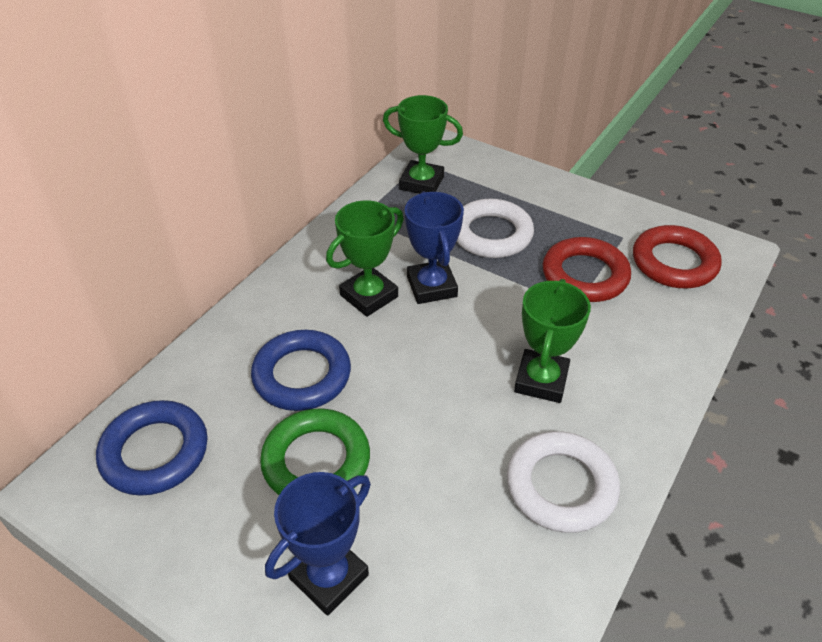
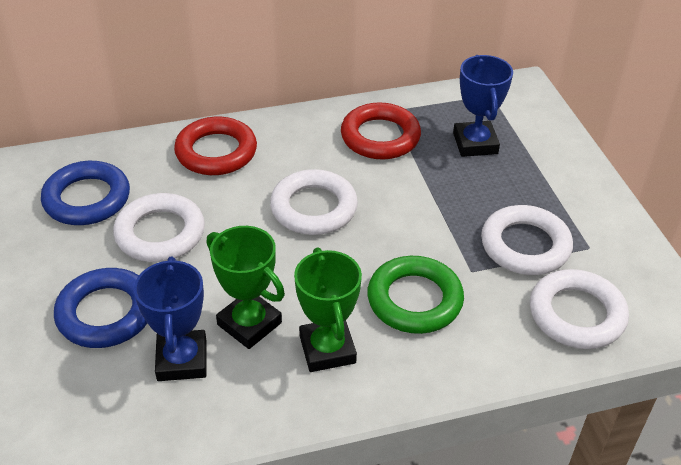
green trophy: 3 -> 2
white ring: 2 -> 4

